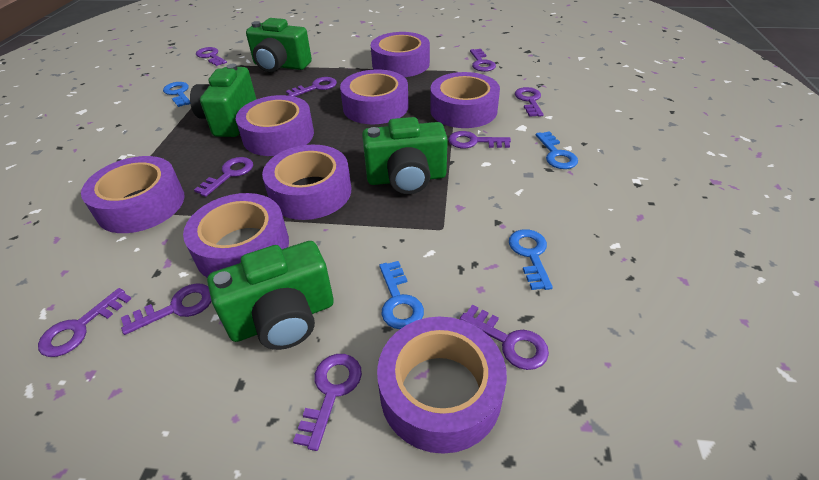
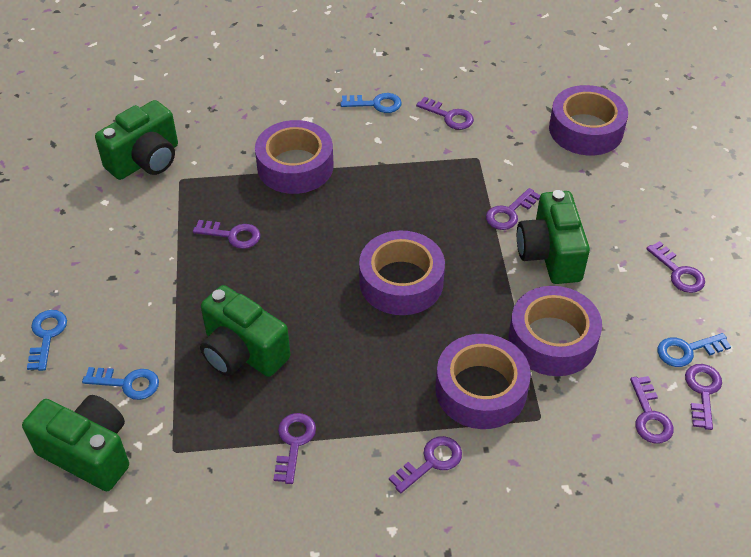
purple key: 10 -> 8
purple tape: 8 -> 5

